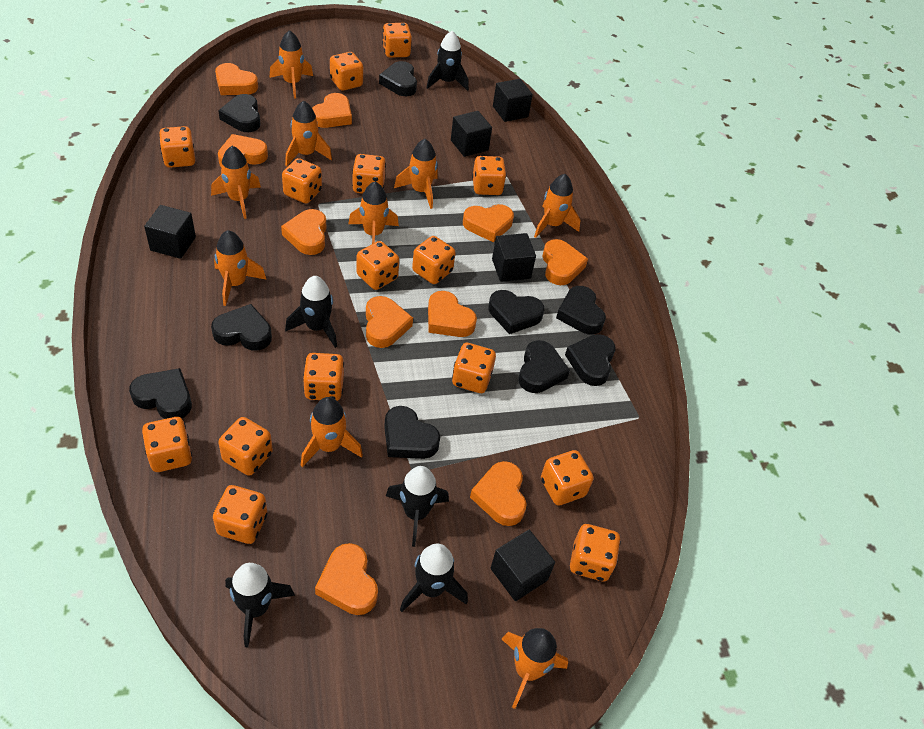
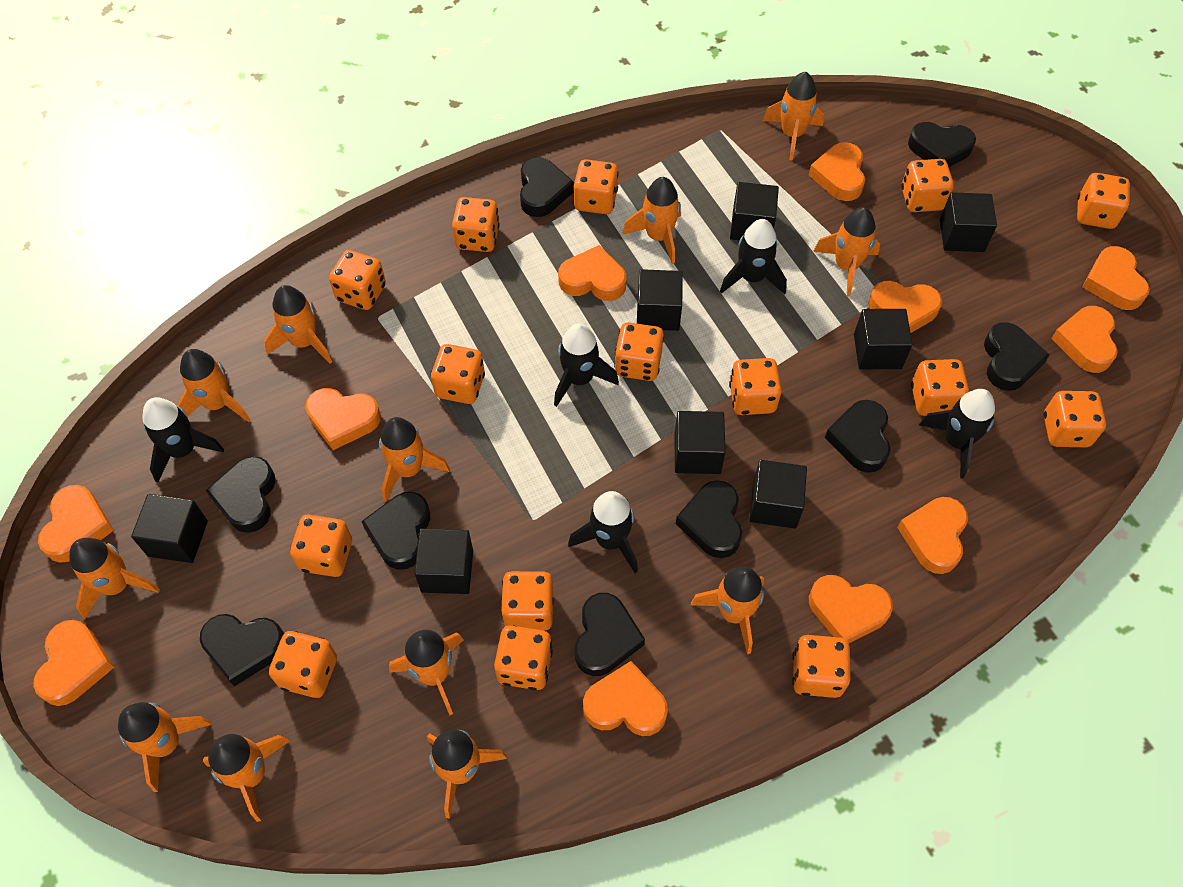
black cube: 5 -> 8
orange heart: 10 -> 11
orange rocket: 9 -> 12

